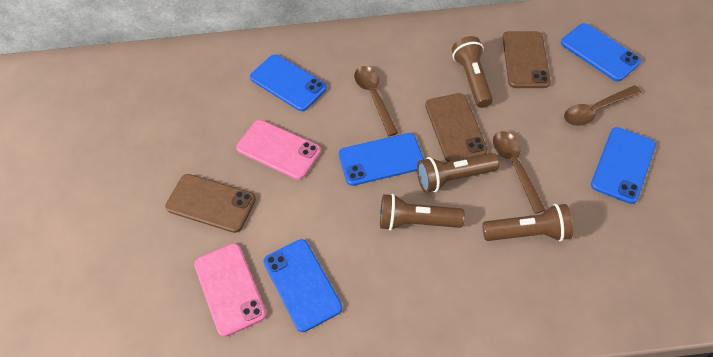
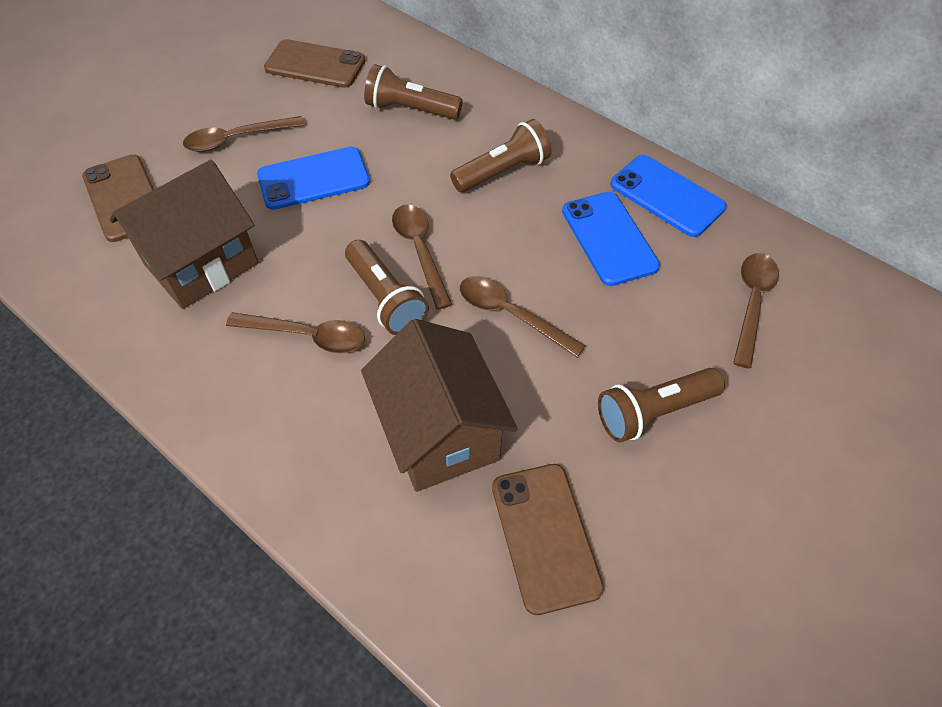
blue phone: 5 -> 3
brown house: 0 -> 2
brown spoon: 3 -> 5
pink phone: 2 -> 0

